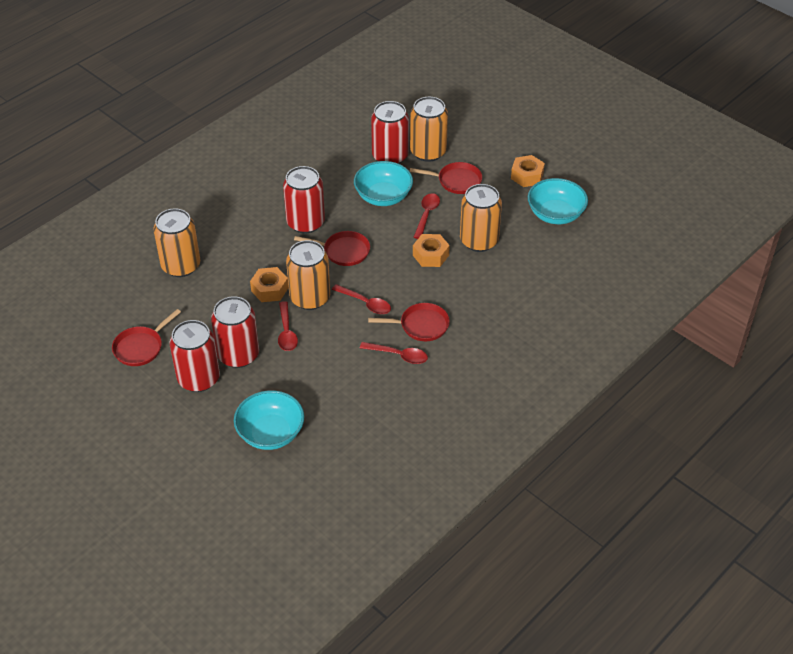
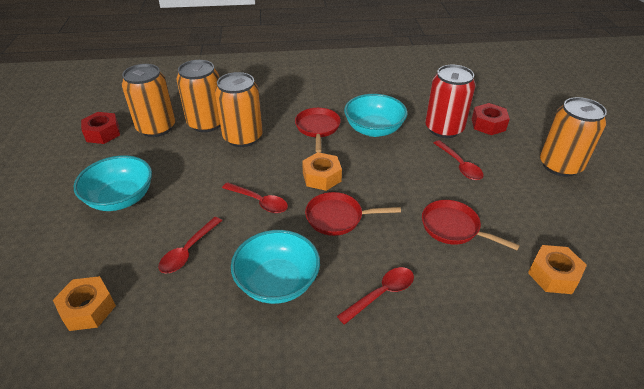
red can: 4 -> 1
red nut: 0 -> 2
red pan: 4 -> 3

